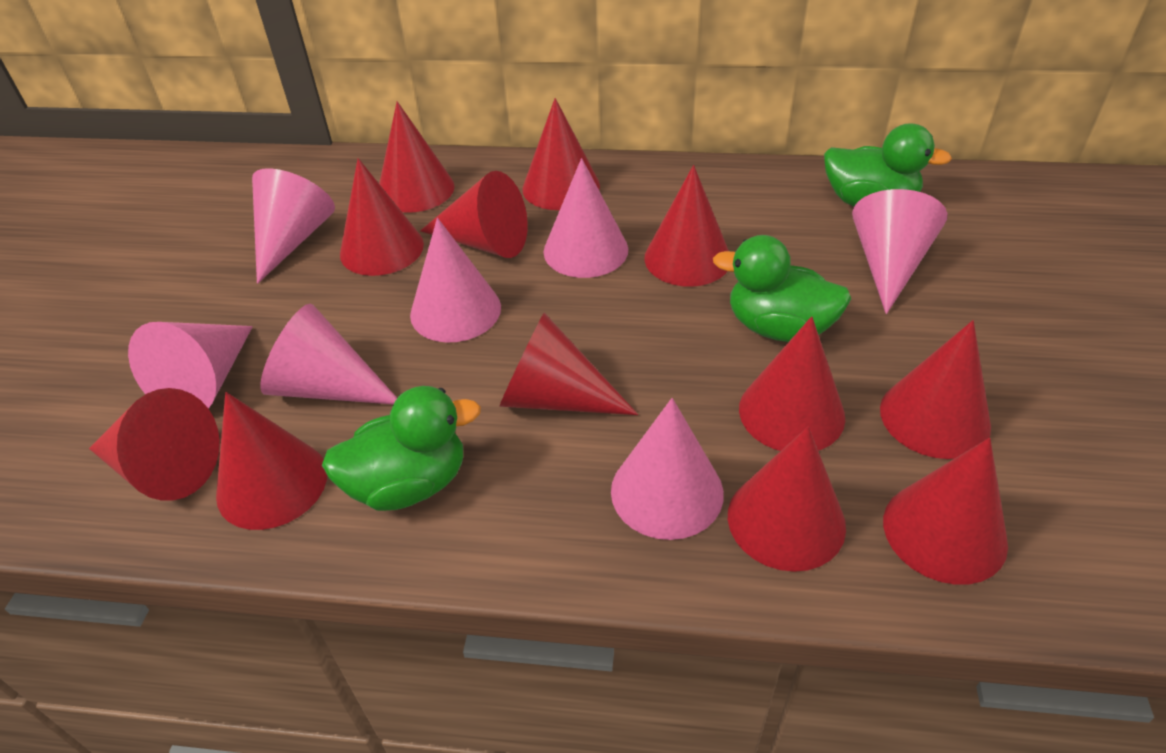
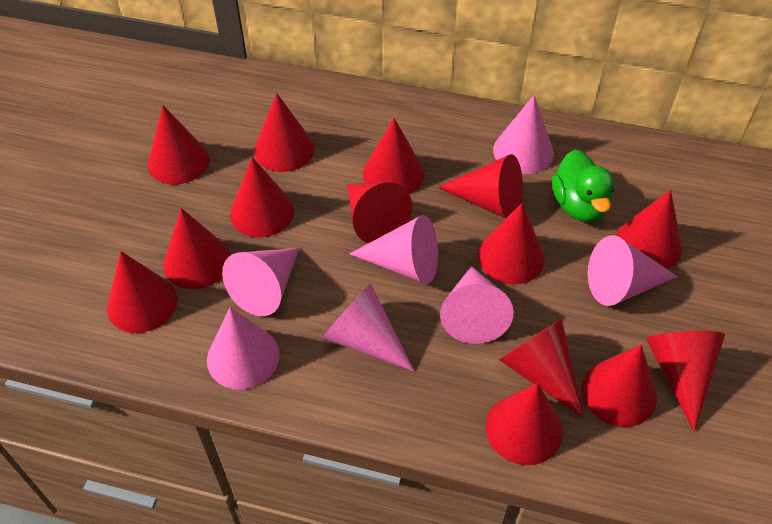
green duck: 3 -> 1
red cone: 12 -> 14

